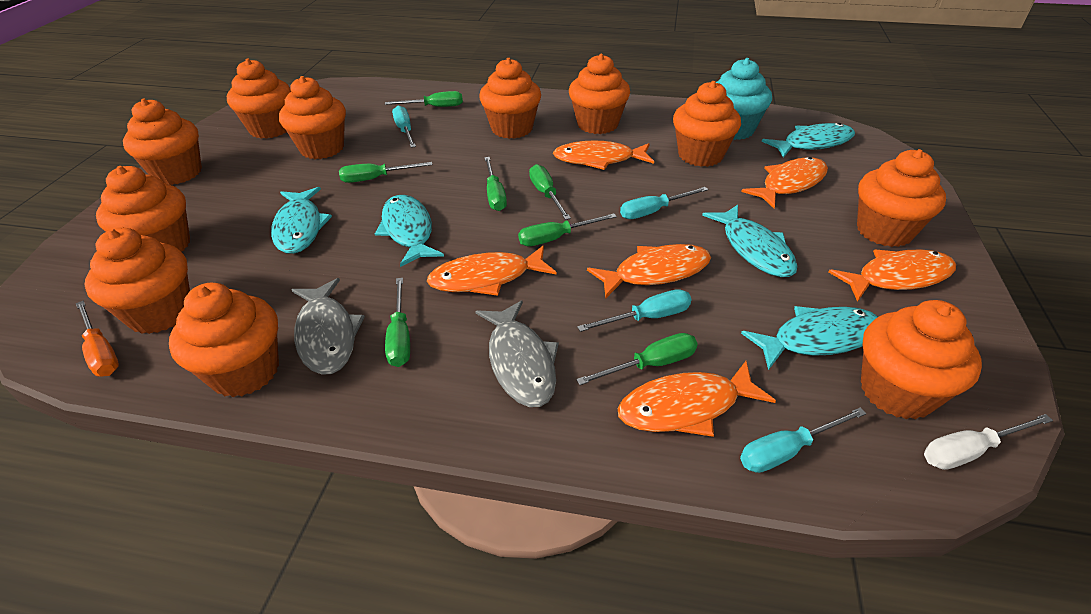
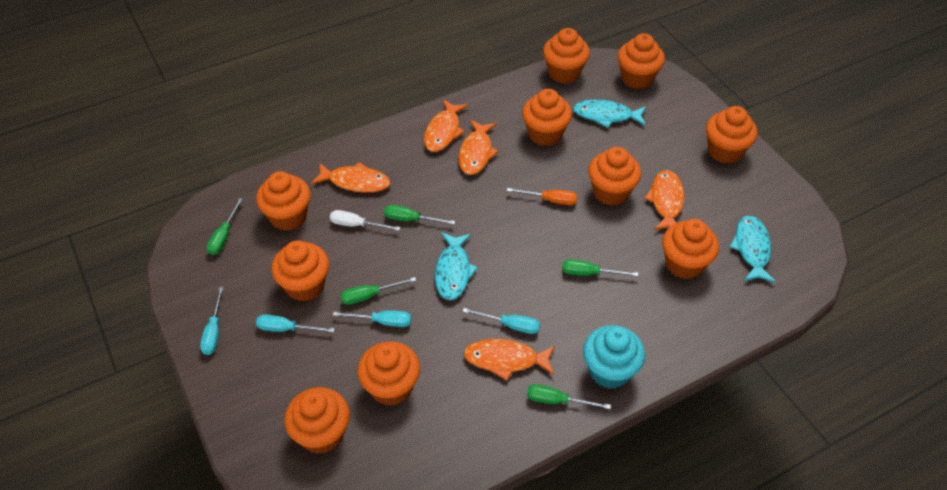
green screwdriver: 7 -> 5
grey fish: 2 -> 0
orange cupcake: 11 -> 10
orange fish: 6 -> 5
turquoise fish: 5 -> 3

